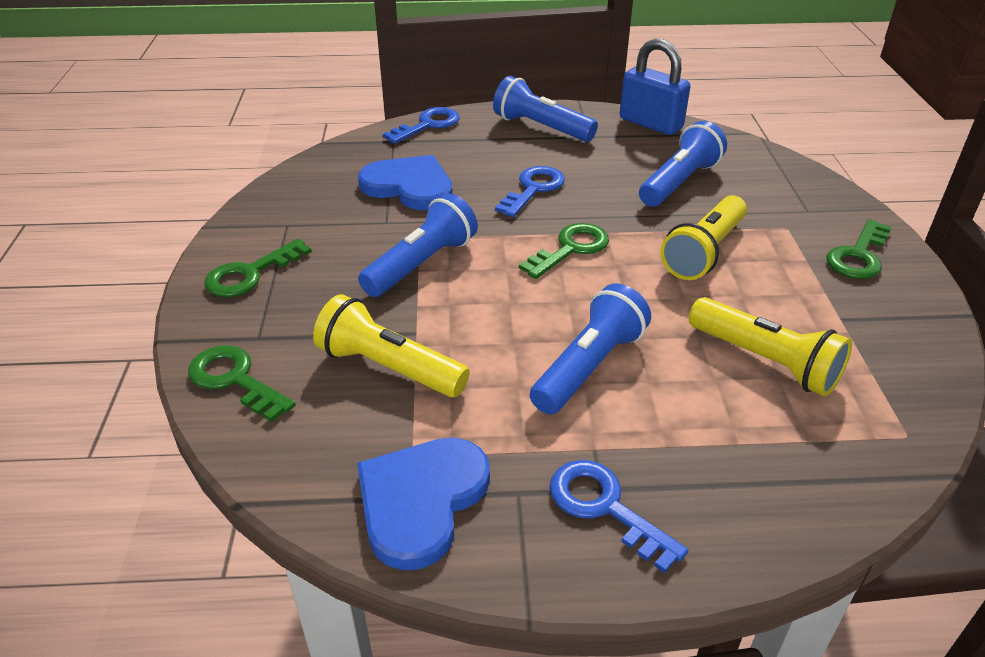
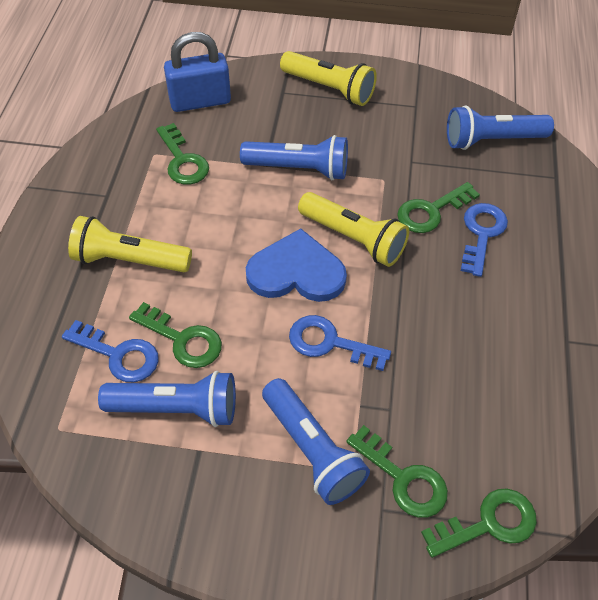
blue heart: 2 -> 1
green key: 4 -> 5

